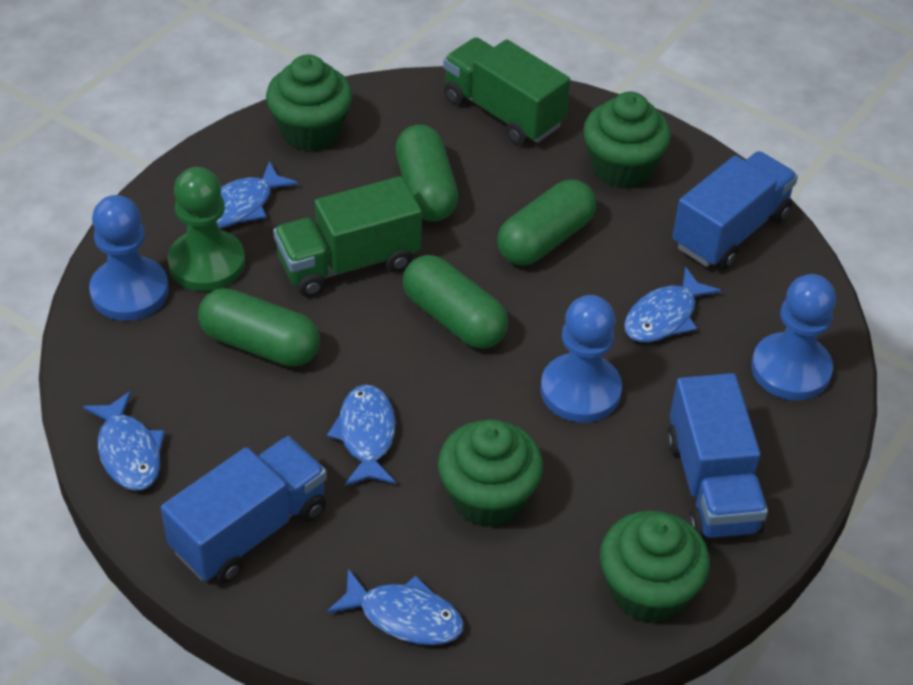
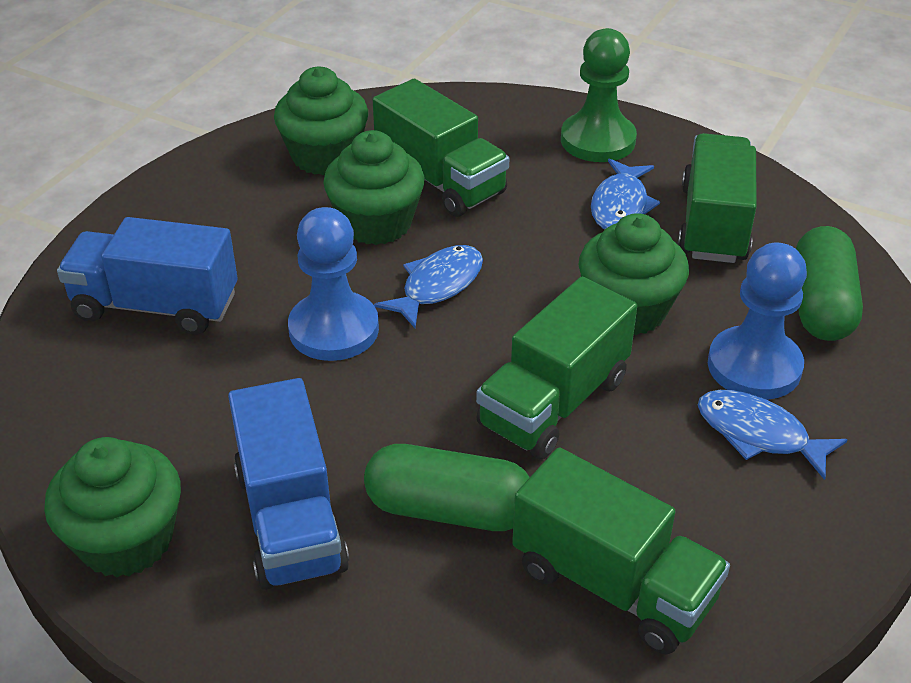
blue fish: 5 -> 3
blue pawn: 3 -> 2
blue truck: 3 -> 2
green capsule: 4 -> 2
green truck: 2 -> 4

